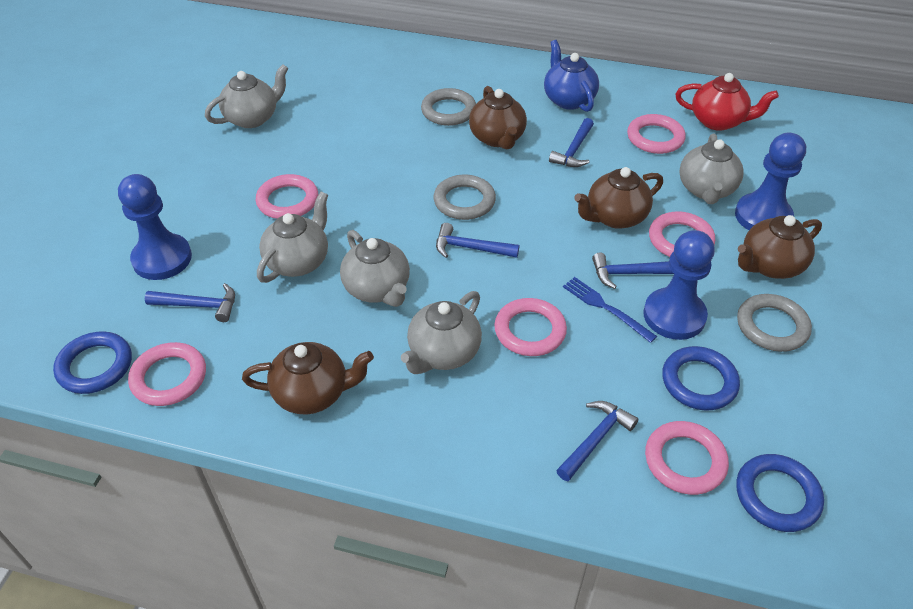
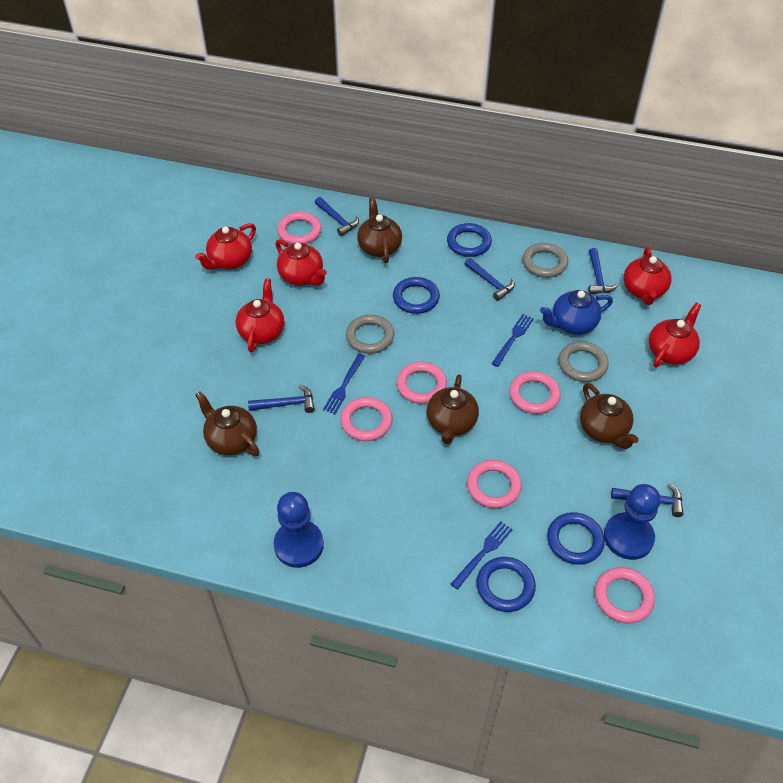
blue fork: 1 -> 3
blue pawn: 3 -> 2
blue ring: 3 -> 4
grey teapot: 5 -> 0
red teapot: 1 -> 5

